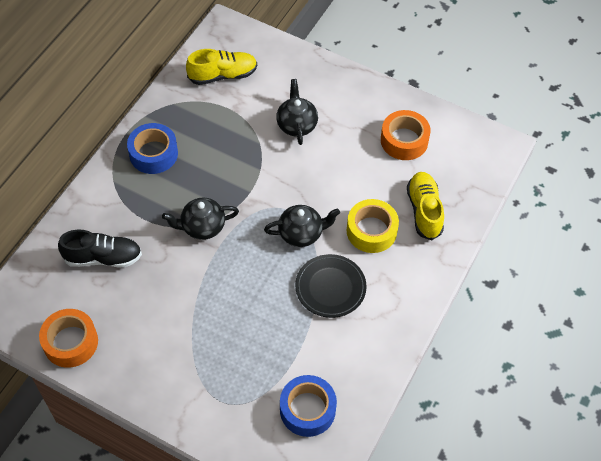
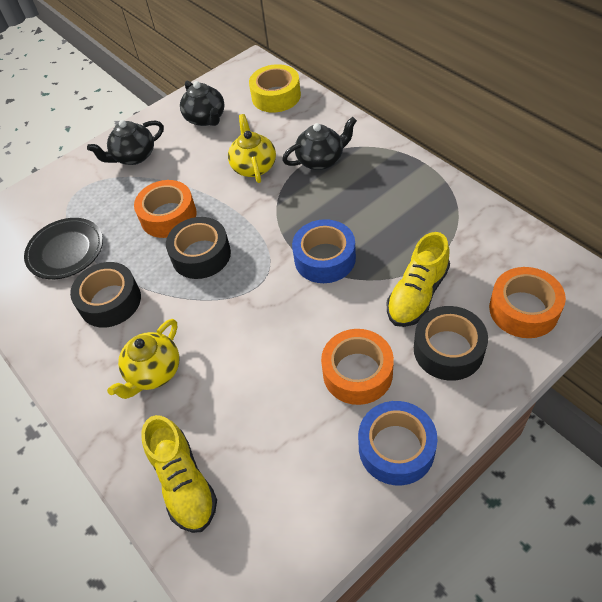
black shoe: 1 -> 0
black tape: 0 -> 3
orange tape: 2 -> 3
yellow teapot: 0 -> 2

